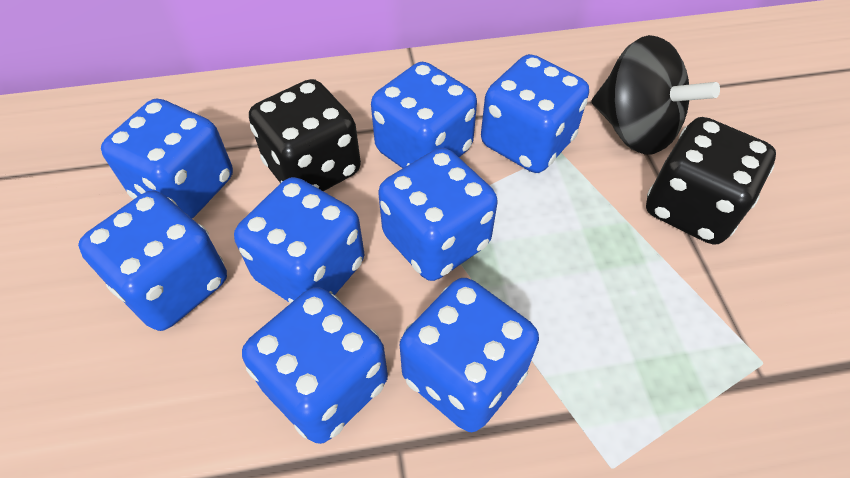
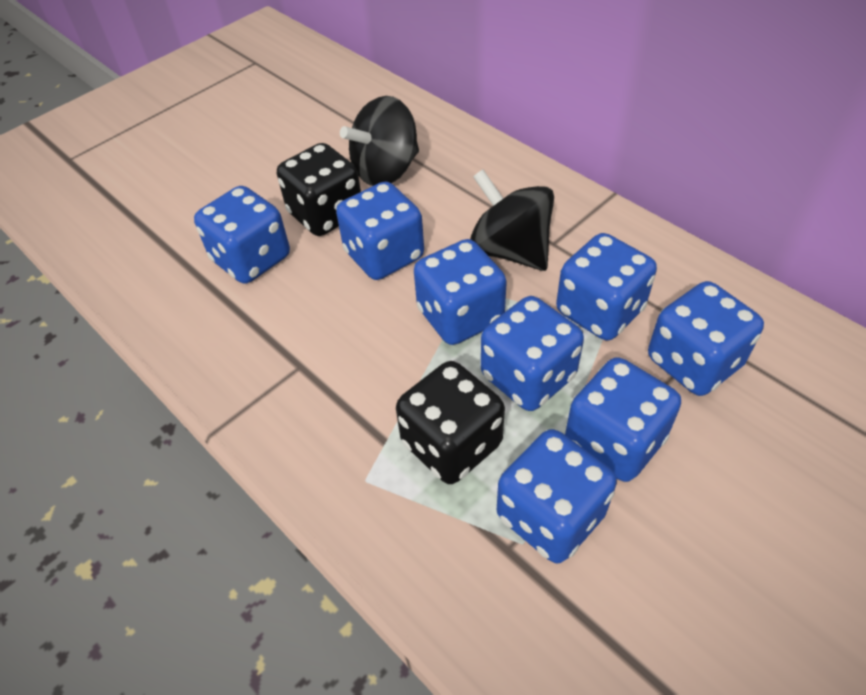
black spinning top: 1 -> 2

